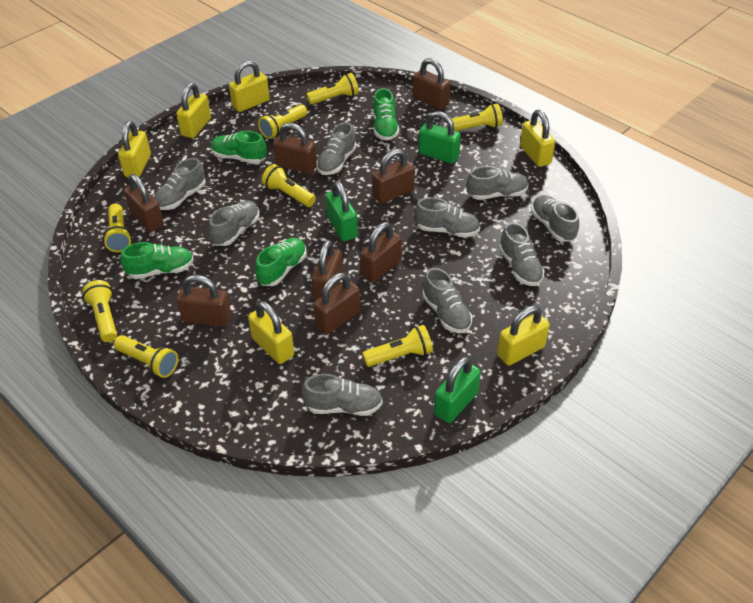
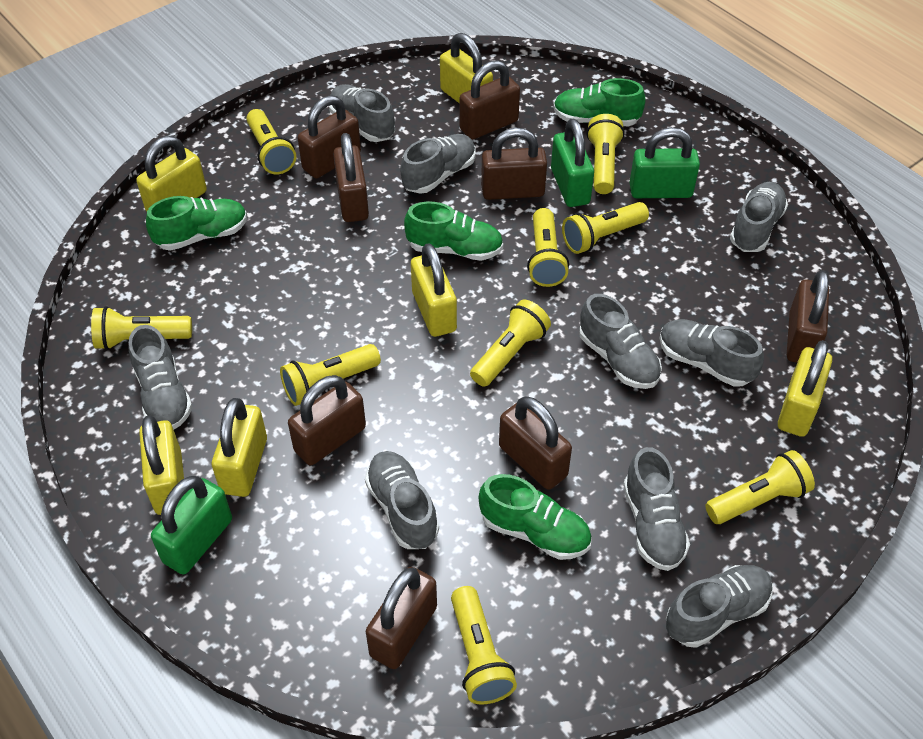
yellow flashlight: 8 -> 9

